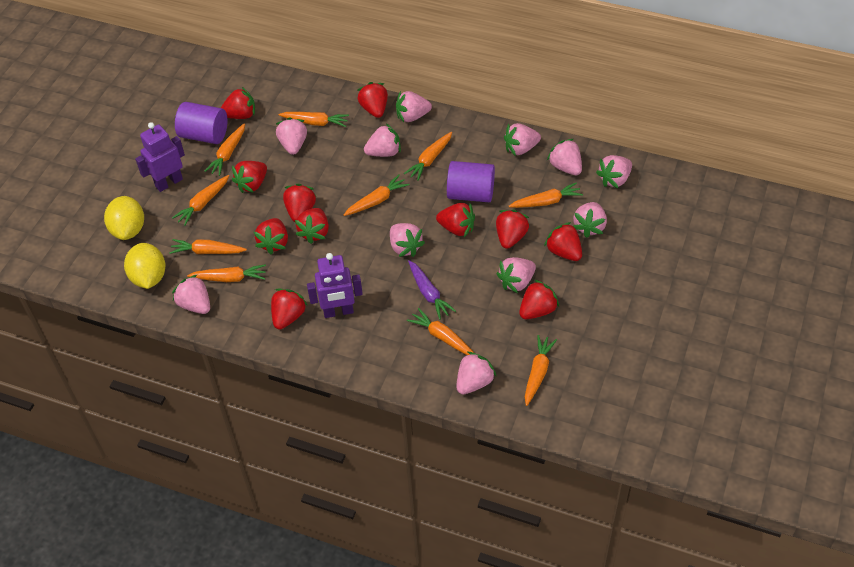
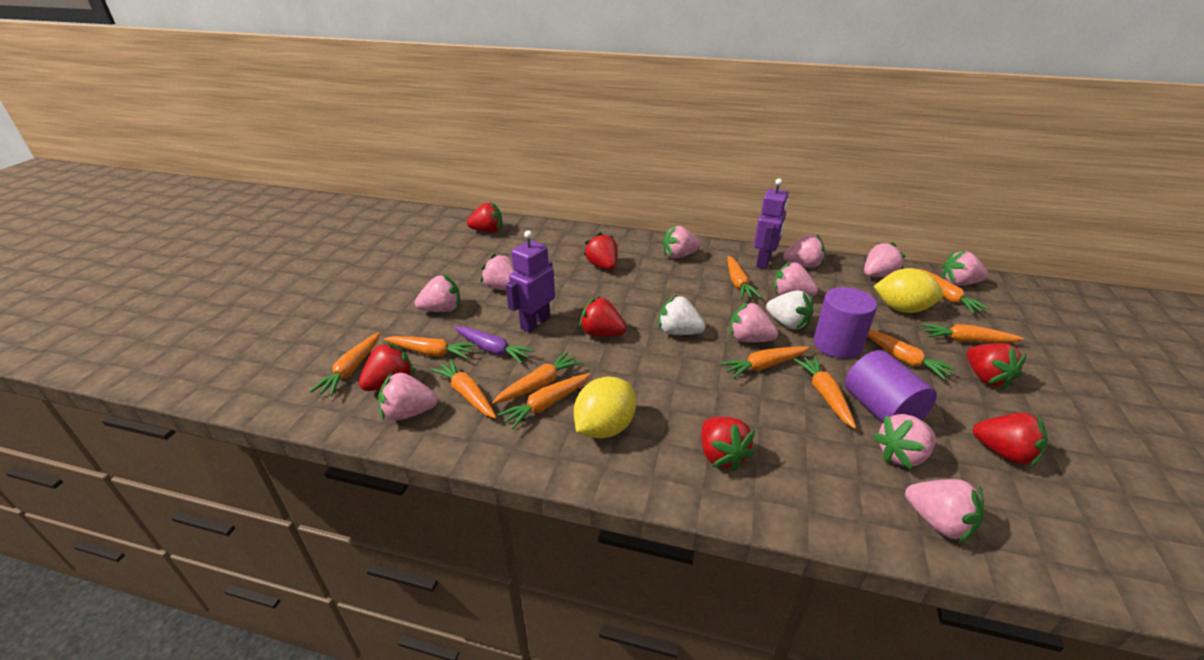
orange carrot: 10 -> 11
red strawberry: 11 -> 7
white strawberry: 0 -> 2

